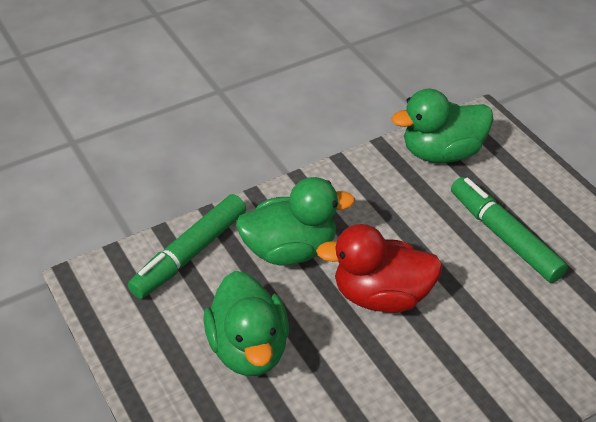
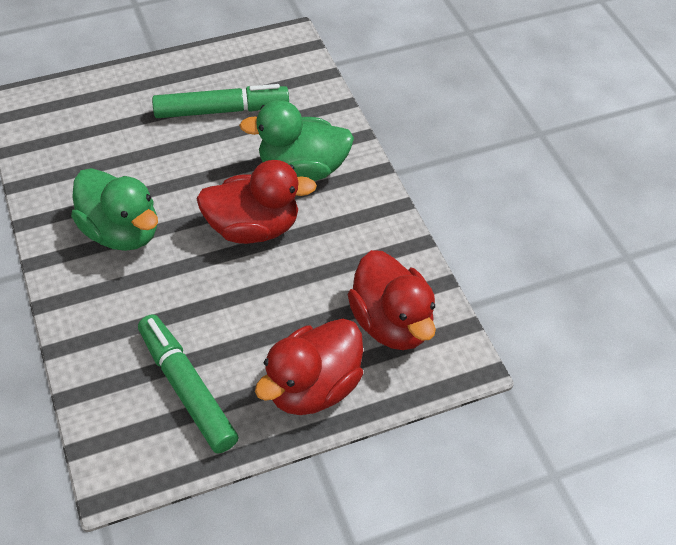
green duck: 3 -> 2
red duck: 1 -> 3

